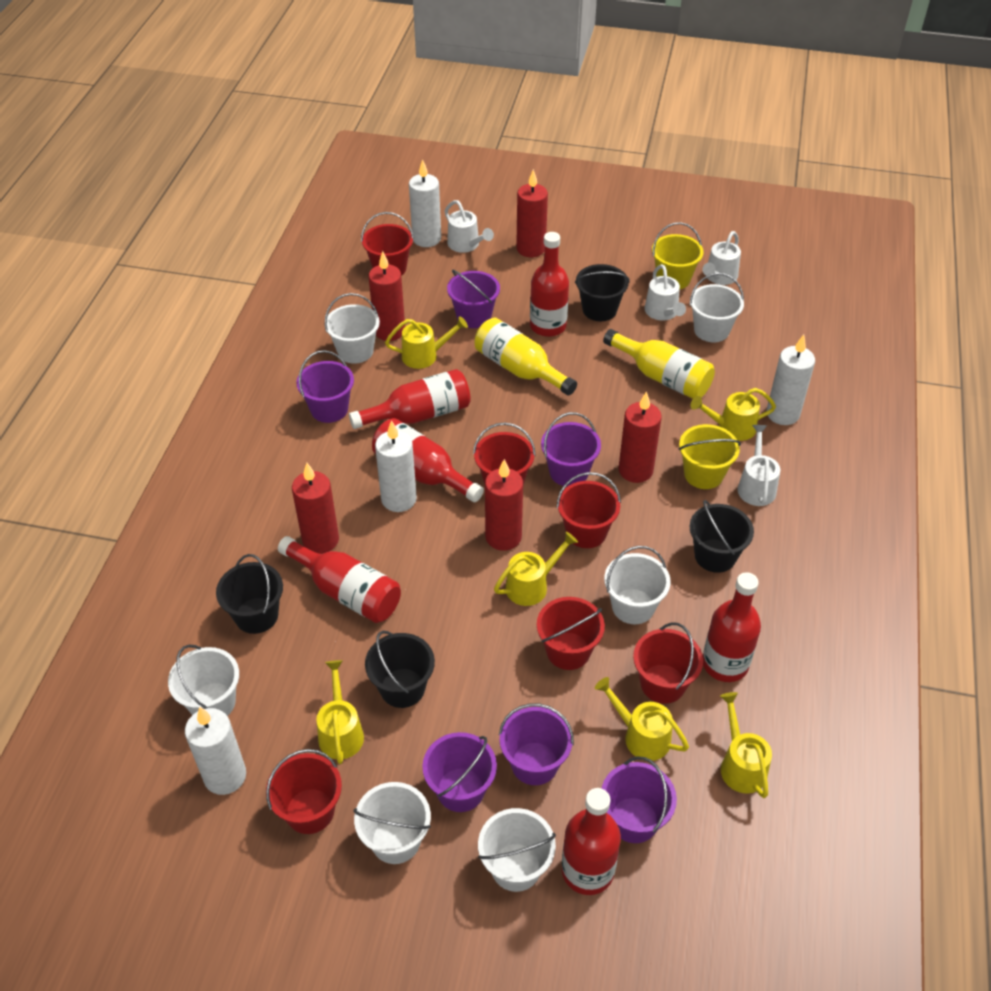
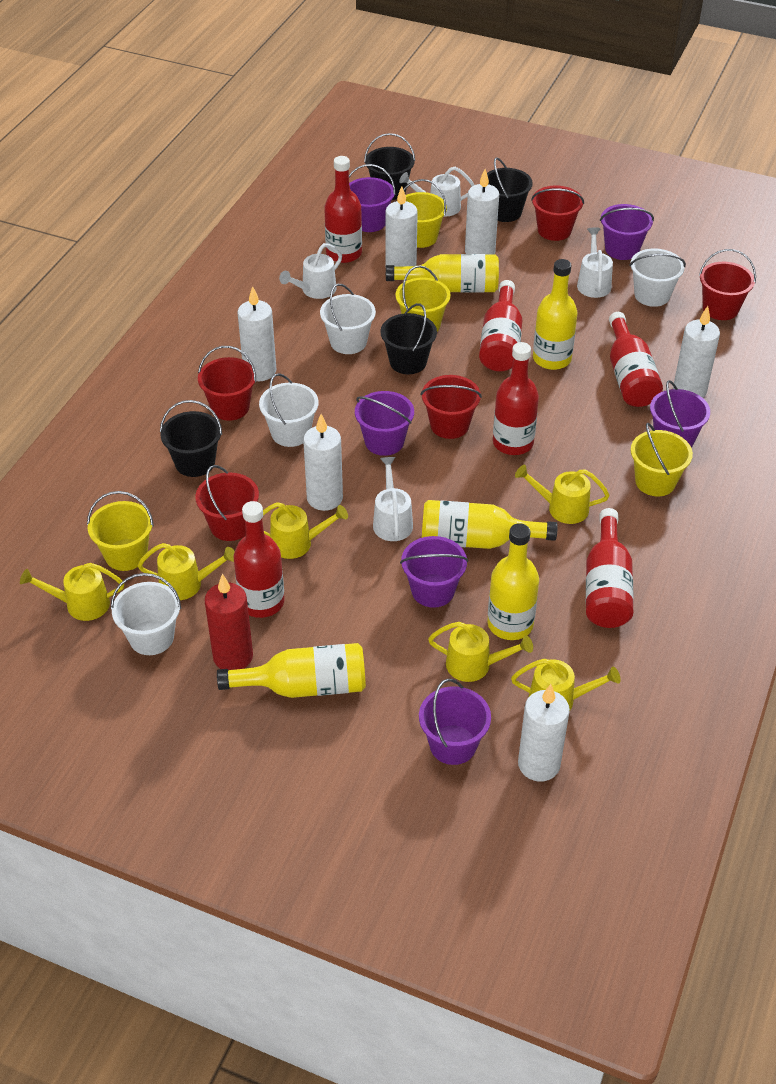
red bucket: 6 -> 5
red candle: 5 -> 1
white bucket: 6 -> 4
white candle: 4 -> 6
yellow bottle: 2 -> 5
yellow bucket: 2 -> 4

